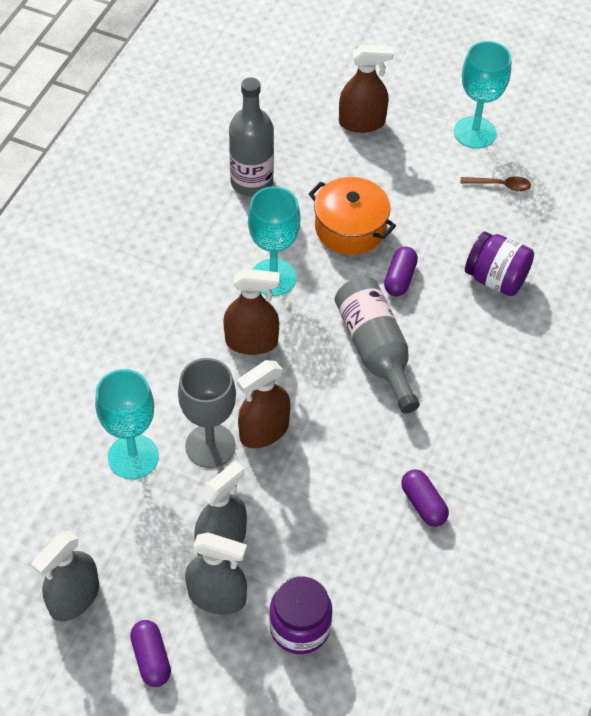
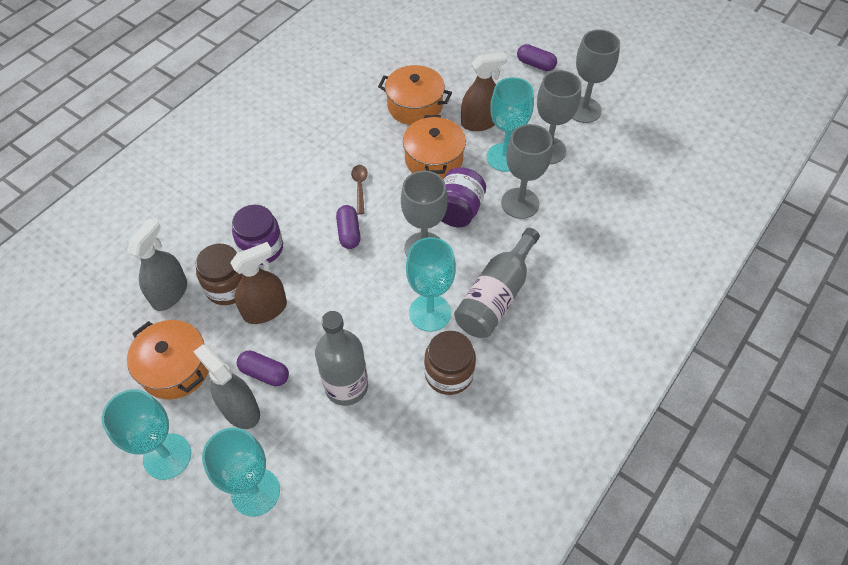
brown jar: 0 -> 2
brown spray bottle: 3 -> 2
grey goblet: 1 -> 4
grey spray bottle: 3 -> 2
orange pot: 1 -> 3
turquoise goblet: 3 -> 4

